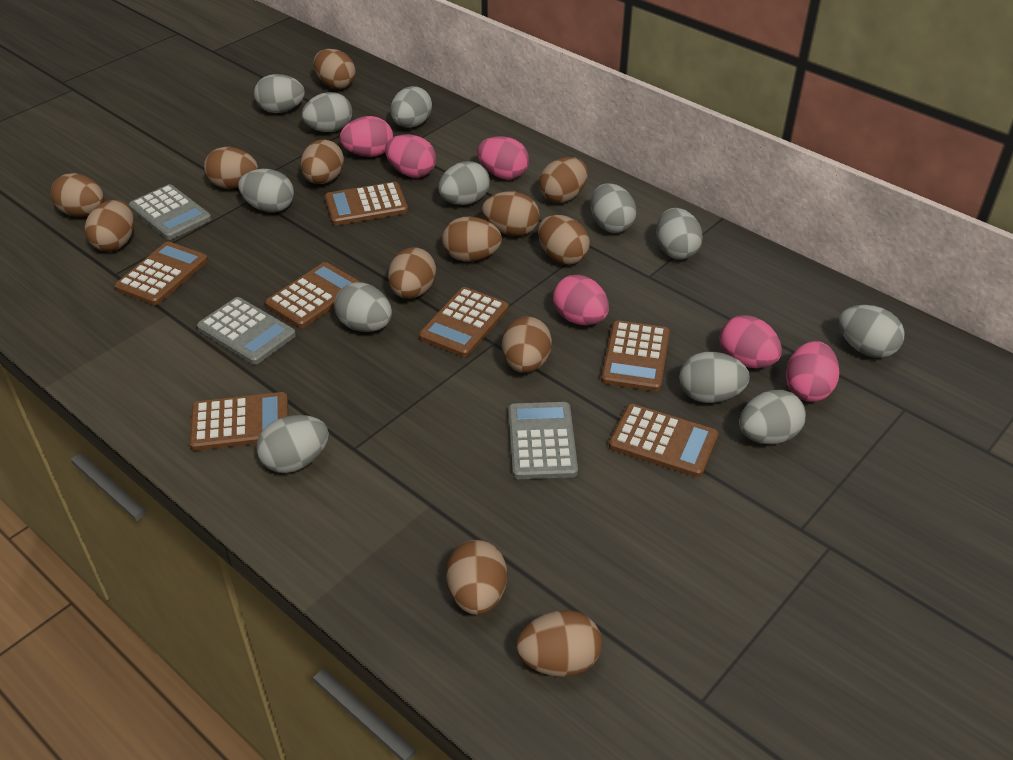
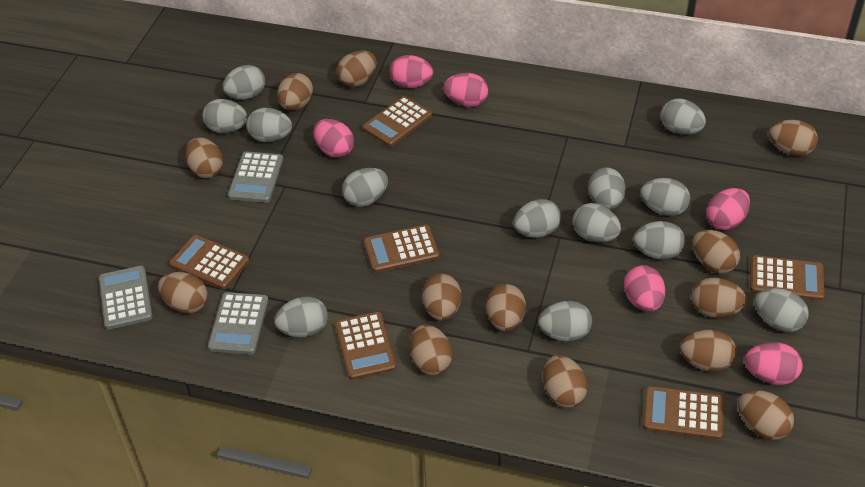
brown calculator: 7 -> 6
grey egg: 12 -> 13

